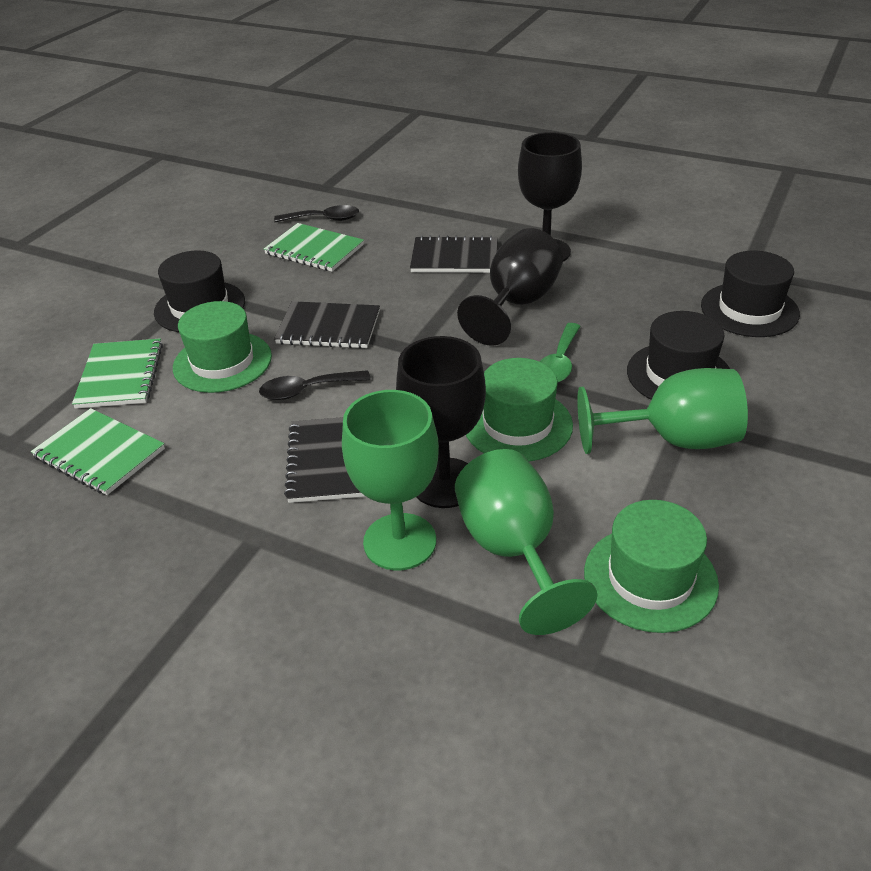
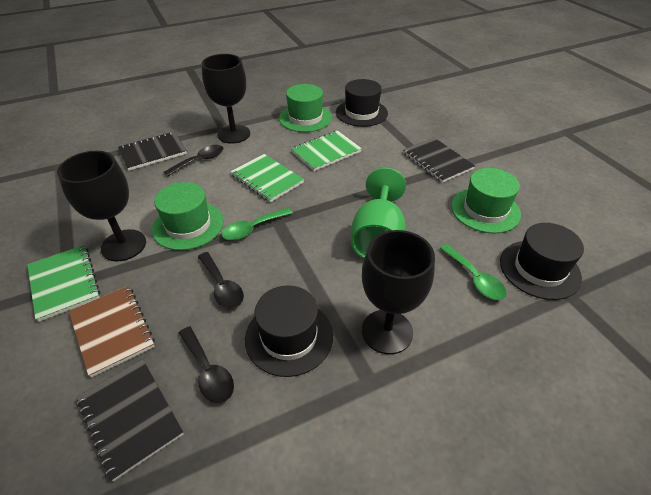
black spoon: 2 -> 3
brown notebook: 0 -> 1
green goblet: 3 -> 1
green spoon: 1 -> 2

